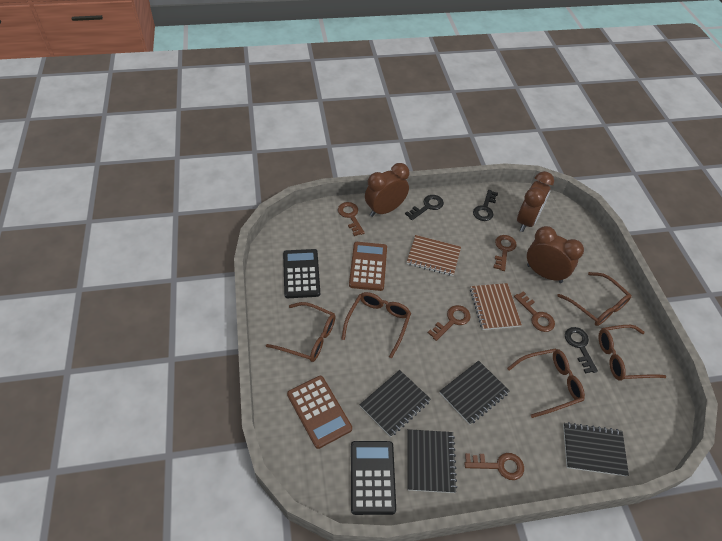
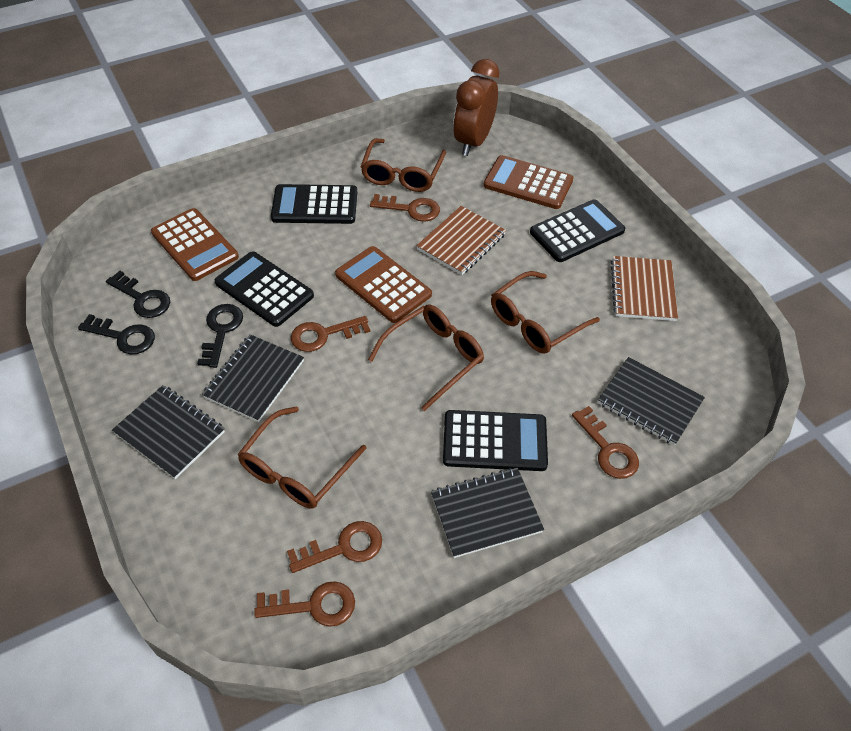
black calculator: 2 -> 4
brown calculator: 2 -> 3
brown clock: 3 -> 1
brown glasses: 5 -> 4

